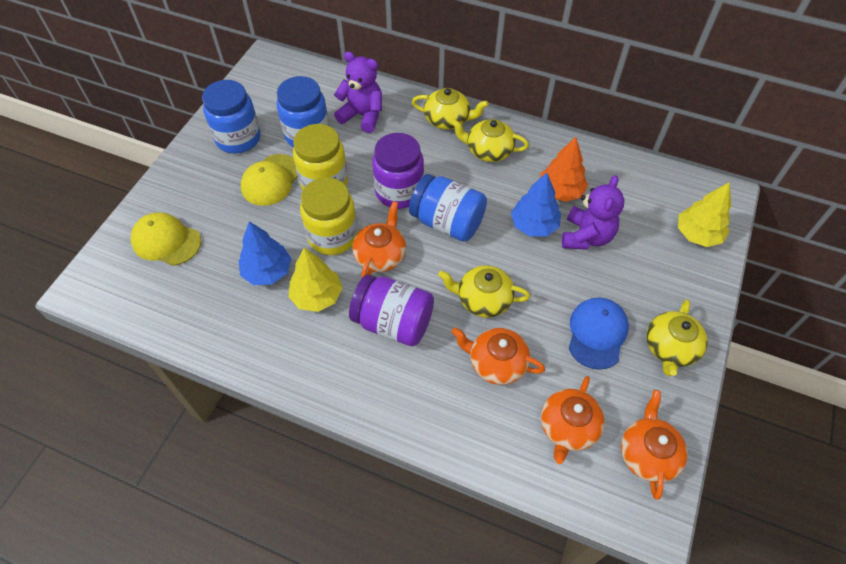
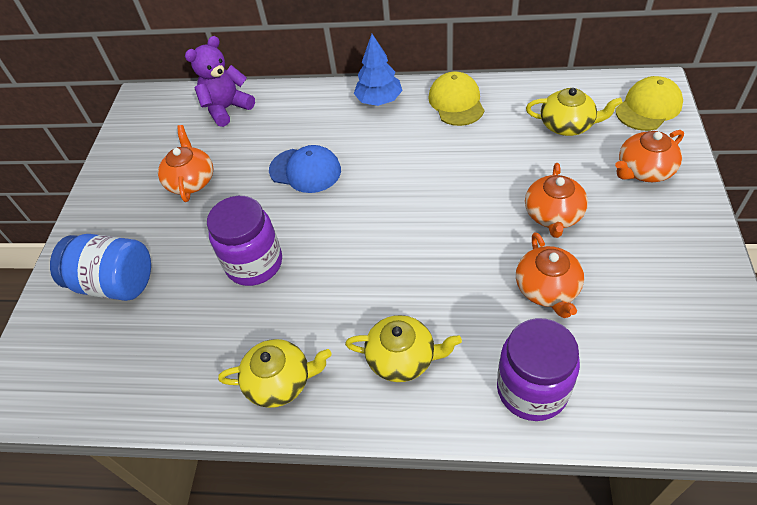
blue jar: 3 -> 1
blue tree: 2 -> 1
orange tree: 1 -> 0
purple teddy bear: 2 -> 1
yellow jar: 2 -> 0
yellow teapot: 4 -> 3
yellow tree: 2 -> 0

